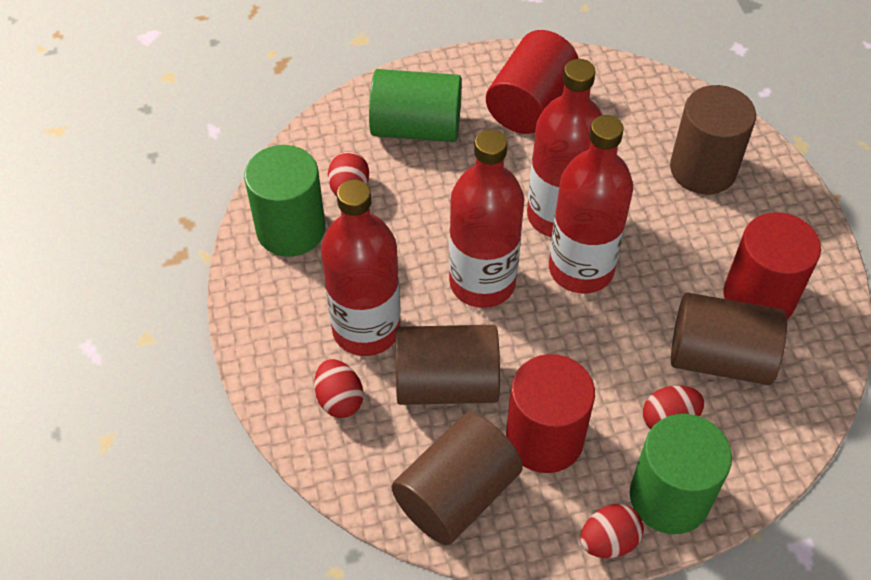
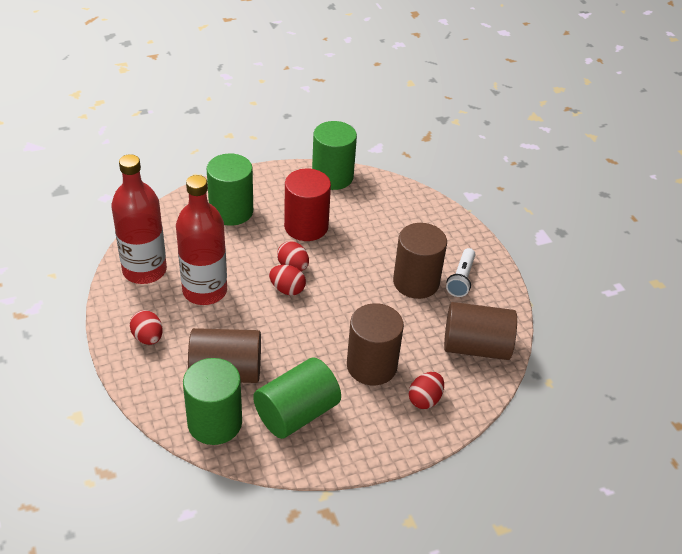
green cylinder: 3 -> 4
red bottle: 4 -> 2
red cylinder: 3 -> 1
white flashlight: 0 -> 1

